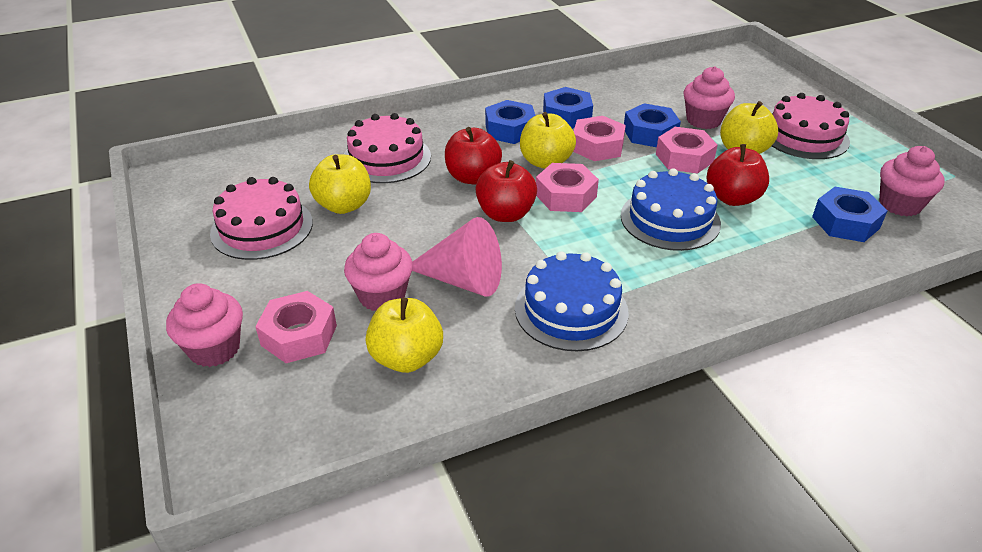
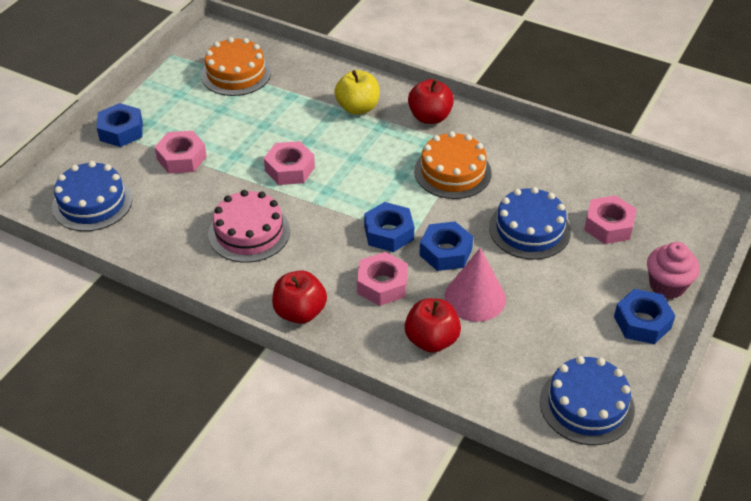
blue cake: 2 -> 3
orange cake: 0 -> 2
pink cake: 3 -> 1
pink cupcake: 4 -> 1
yellow apple: 4 -> 1

